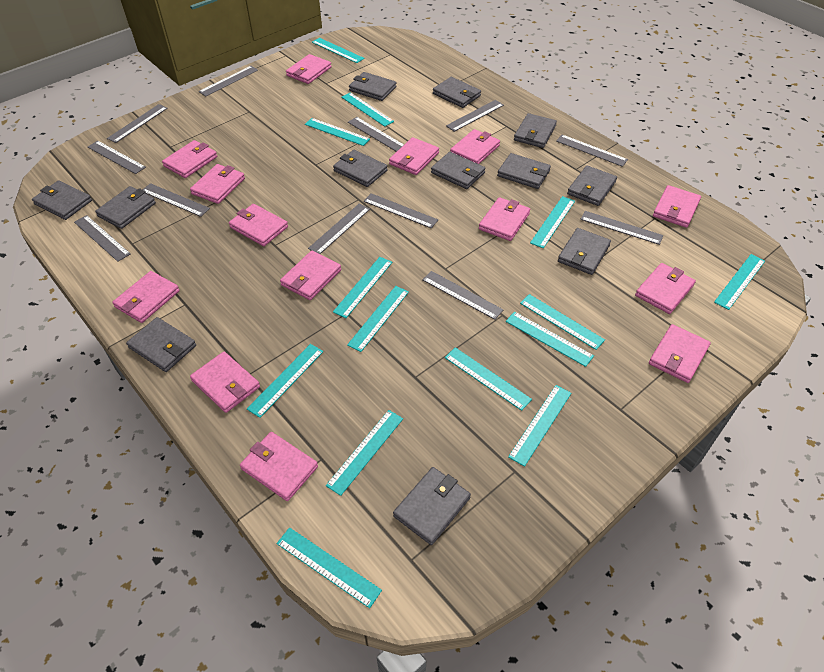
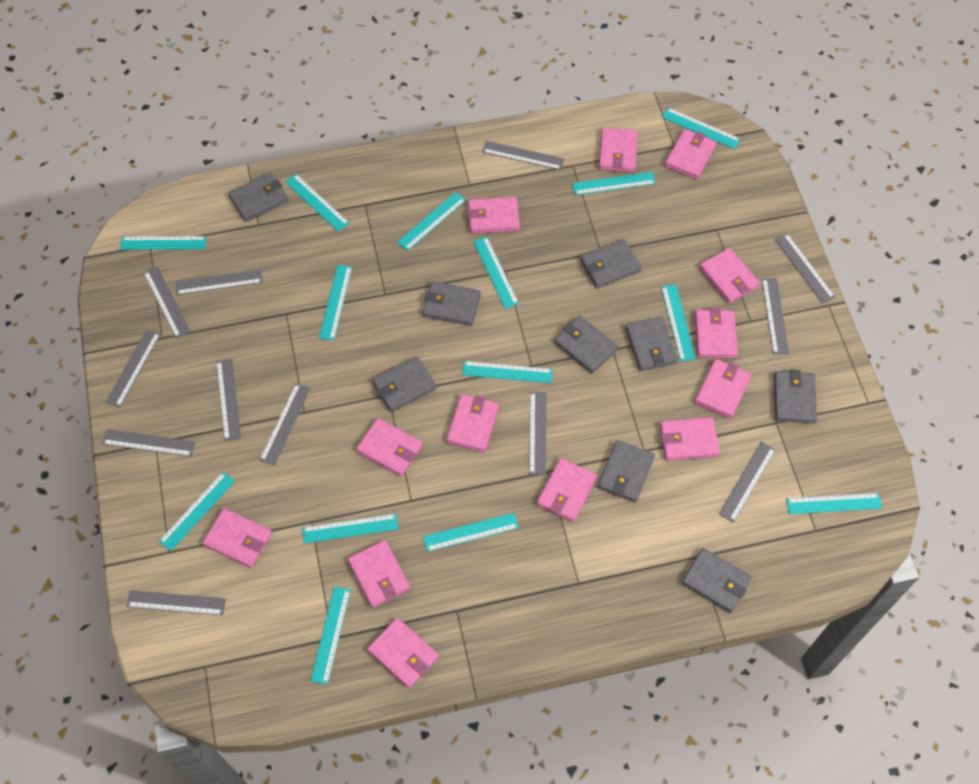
grey wallet: 12 -> 9
pink wallet: 14 -> 13

